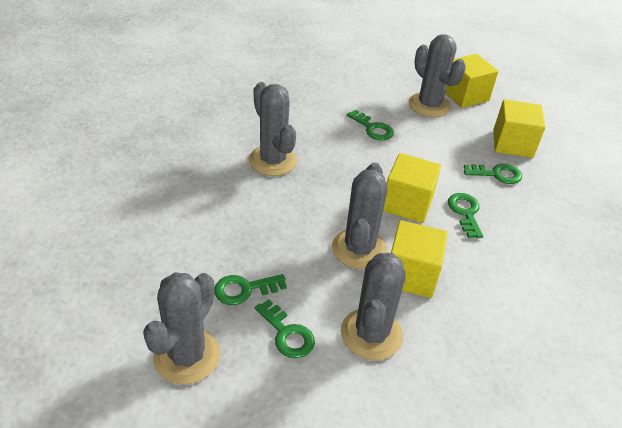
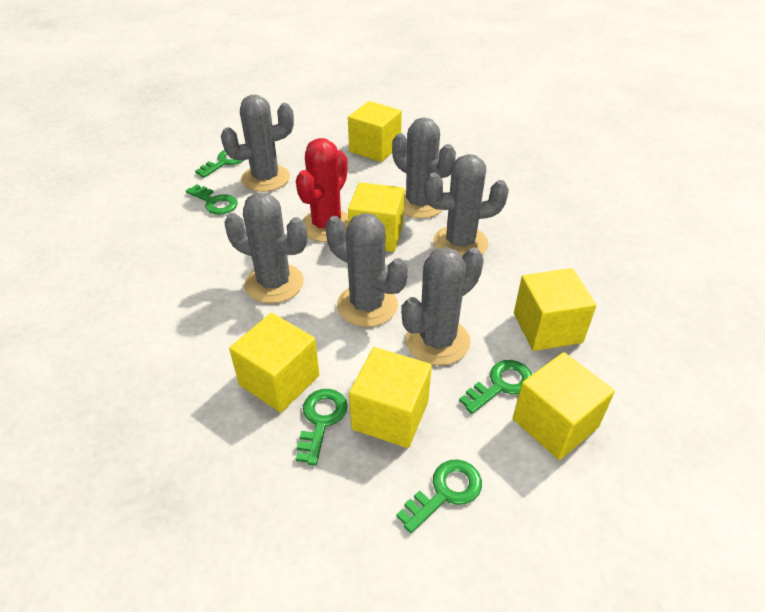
grey cactus: 5 -> 6
red cactus: 0 -> 1
yellow cube: 4 -> 6

